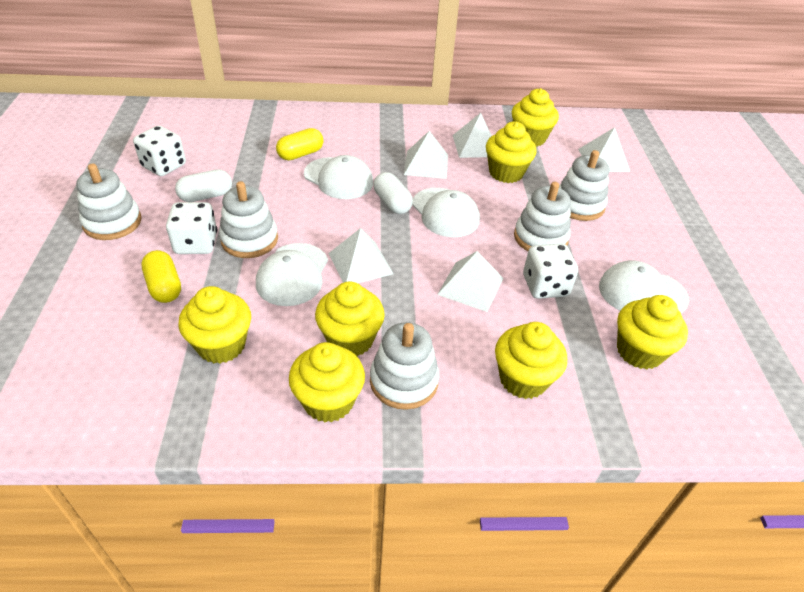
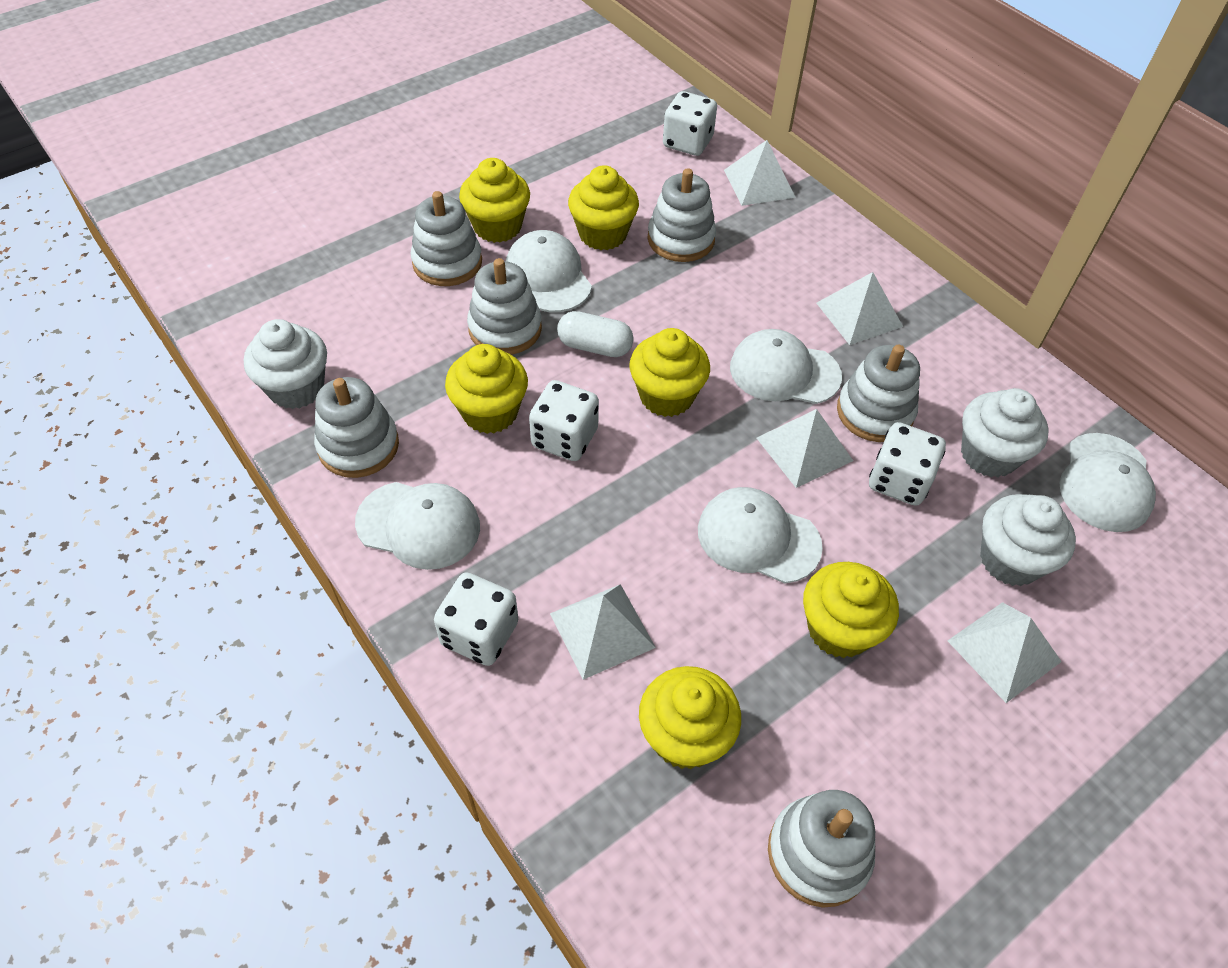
white cap: 4 -> 5
white capsule: 2 -> 1
white cupcake: 0 -> 3
white dice: 3 -> 4
white stacking toy: 5 -> 6
yellow capsule: 2 -> 0
yellow cupcake: 7 -> 6

